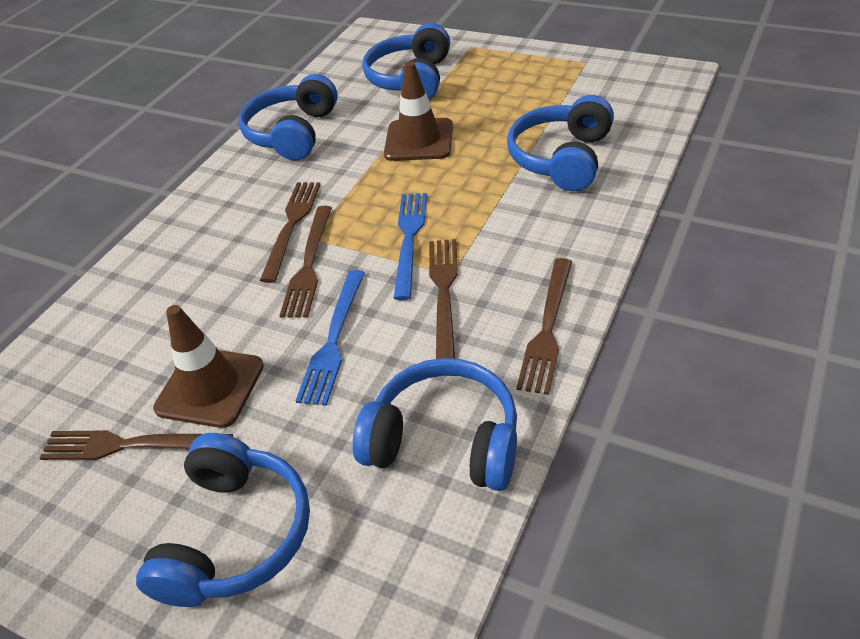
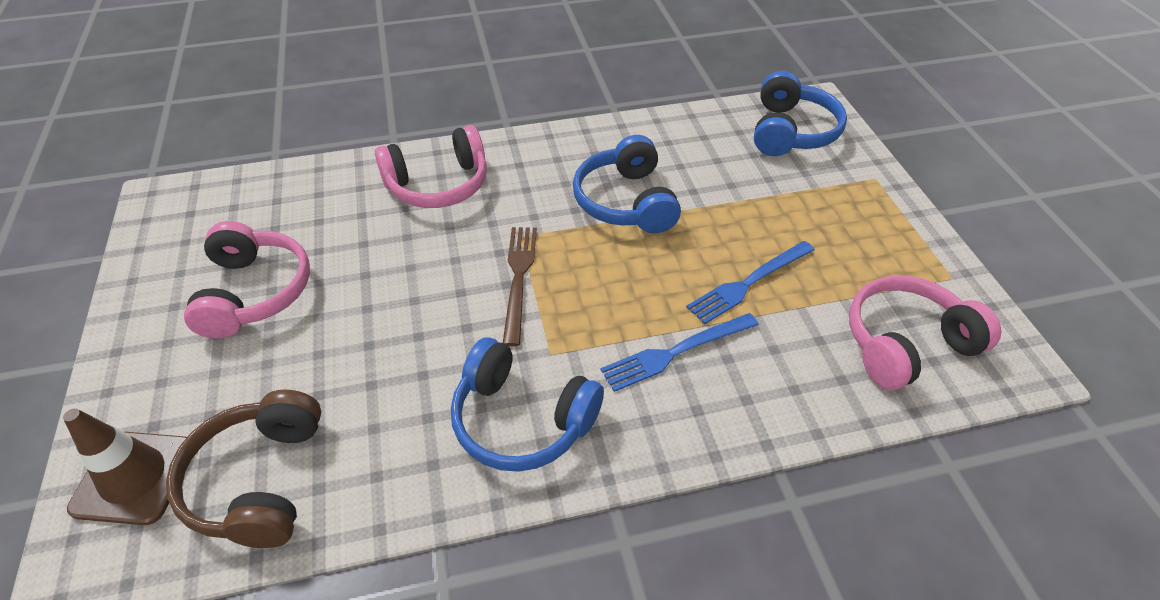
blue headphones: 5 -> 3
brown fork: 5 -> 1
brown headphones: 0 -> 1
brown traffic cone: 2 -> 1
pink headphones: 0 -> 3

